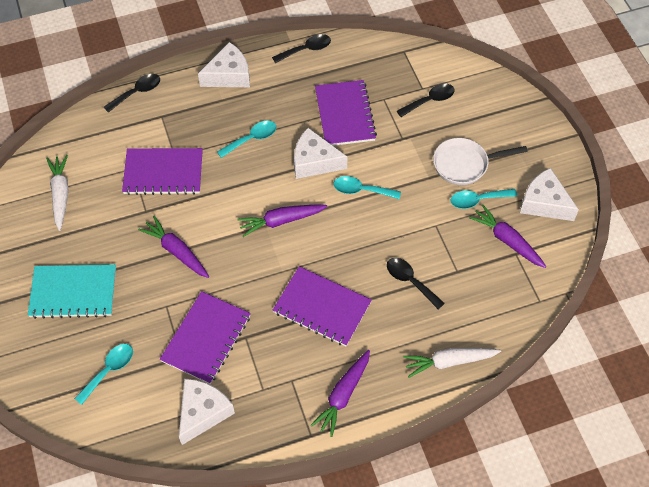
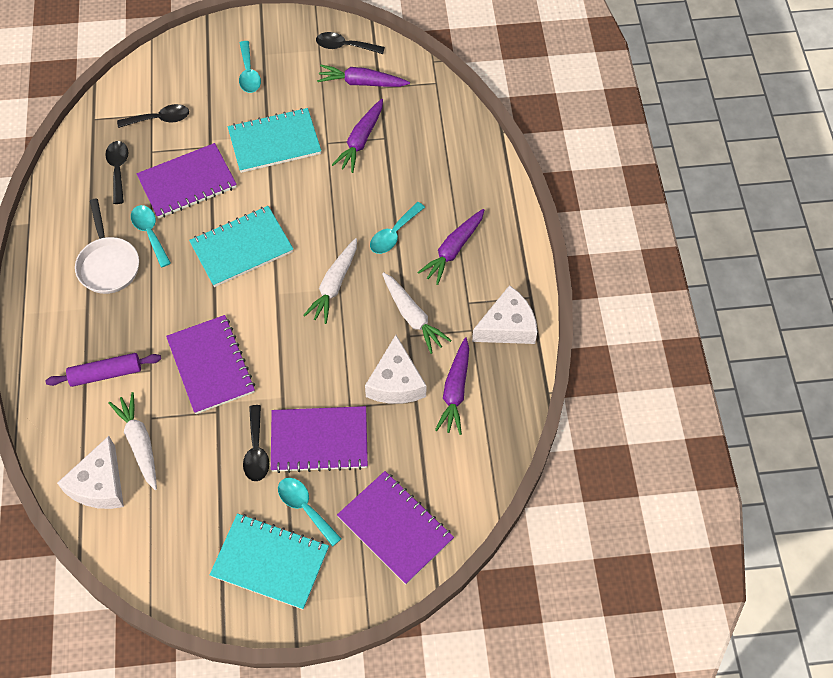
purple rolling pin: 0 -> 1
turquoise notebook: 1 -> 3
white carrot: 2 -> 3
white cheese: 4 -> 3

